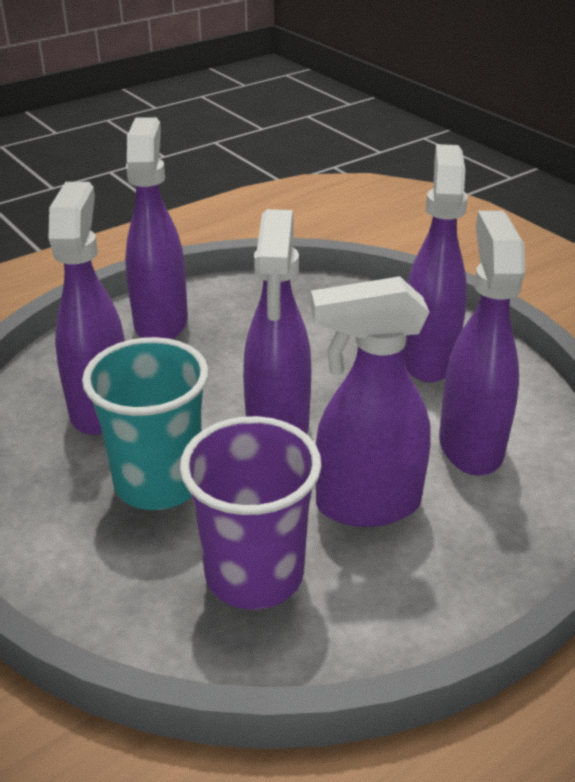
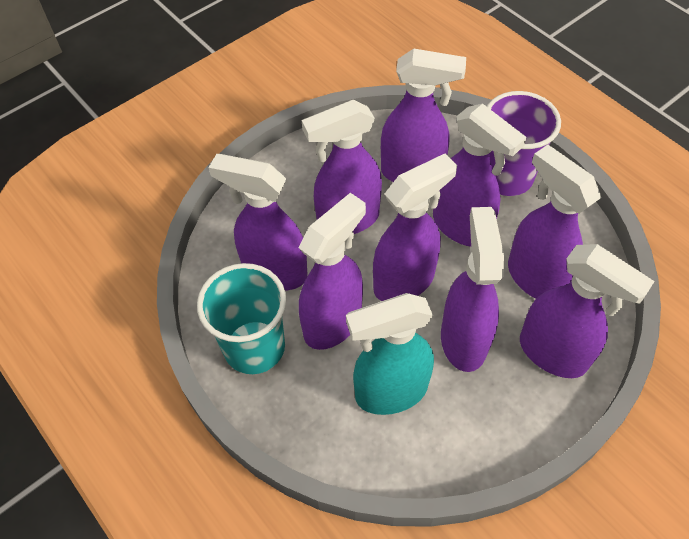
purple spray bottle: 6 -> 9
turquoise spray bottle: 0 -> 1

